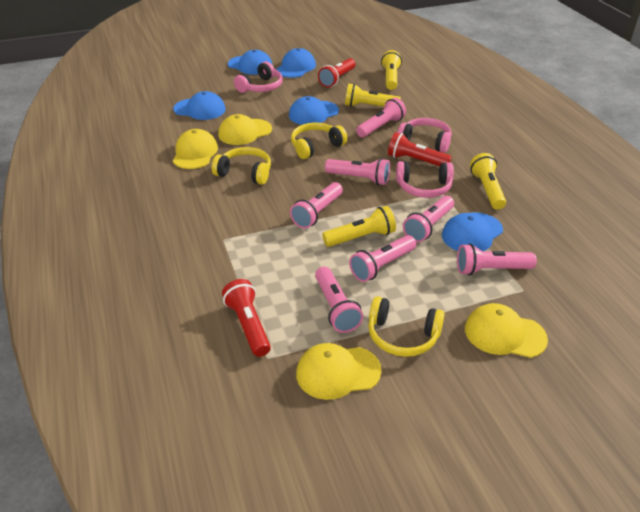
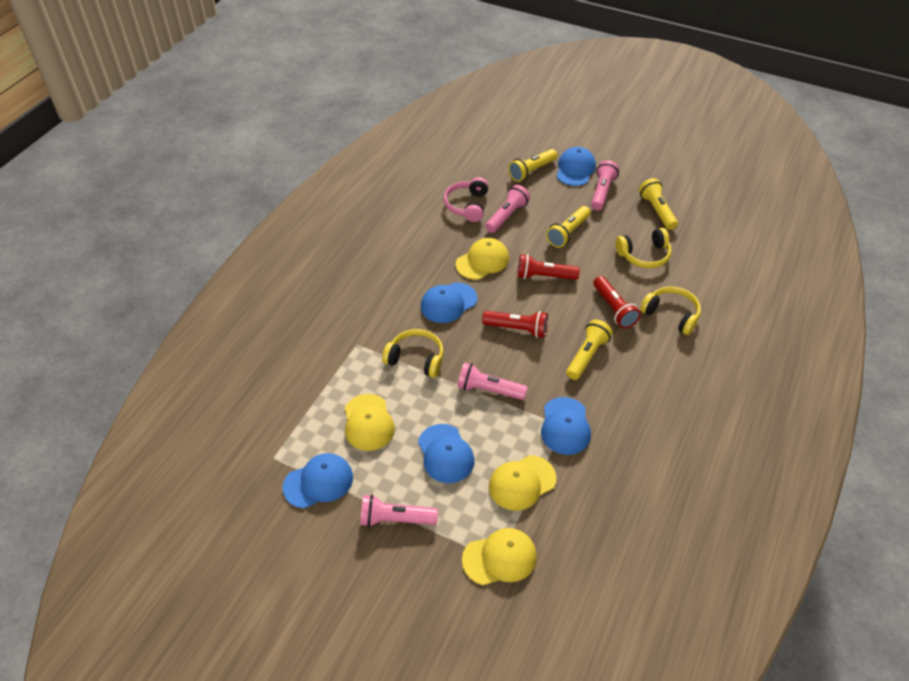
pink flashlight: 7 -> 4
pink headphones: 3 -> 1

